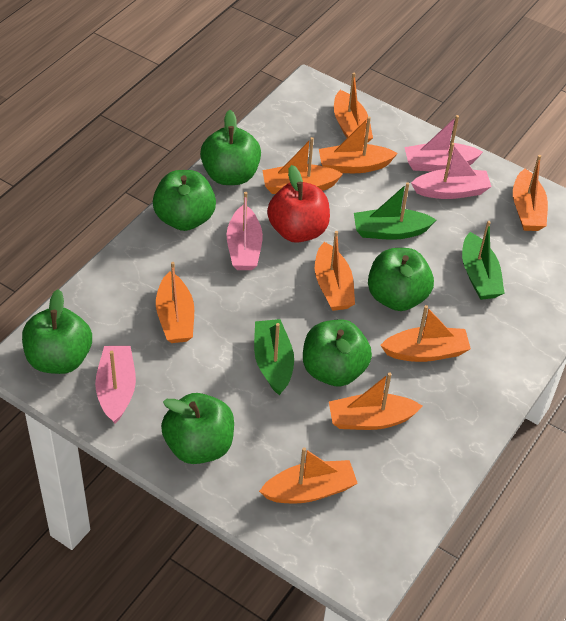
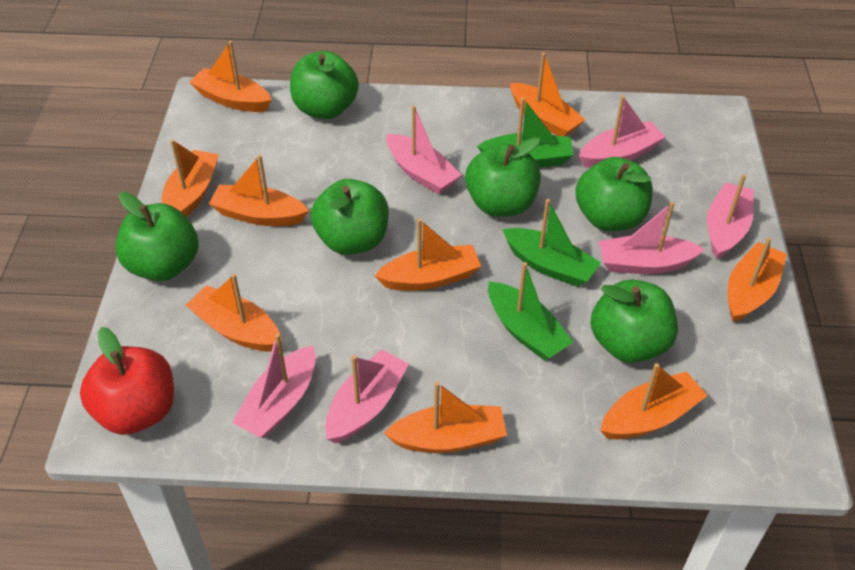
pink boat: 4 -> 6

